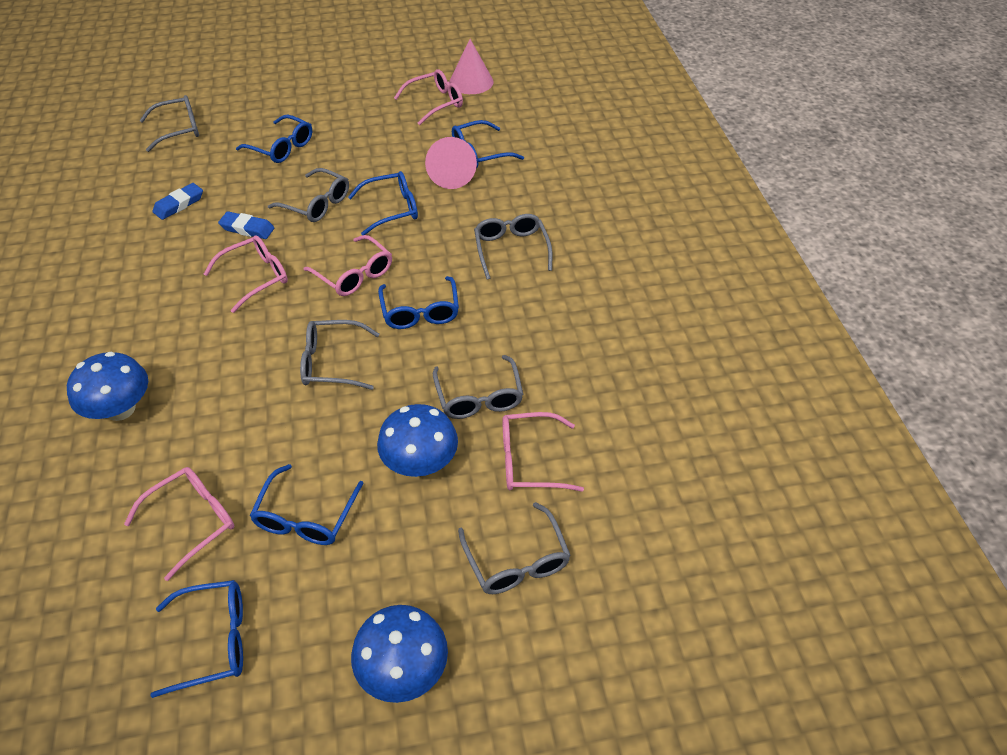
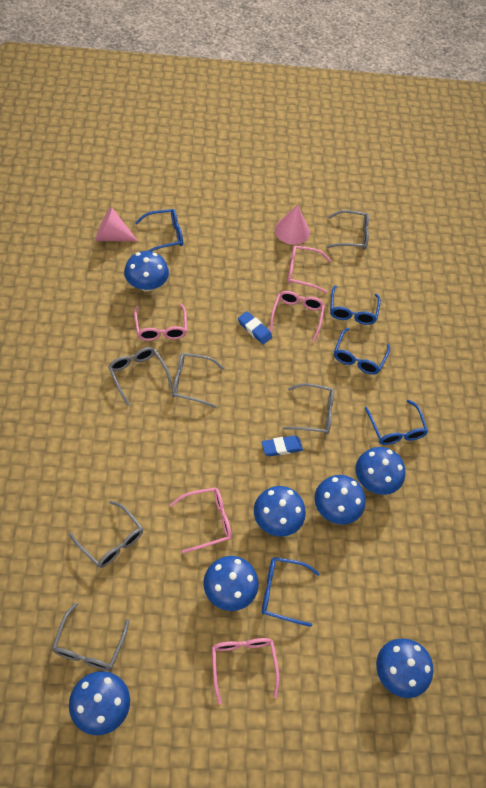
blue glasses: 6 -> 5
blue mushroom: 3 -> 7

